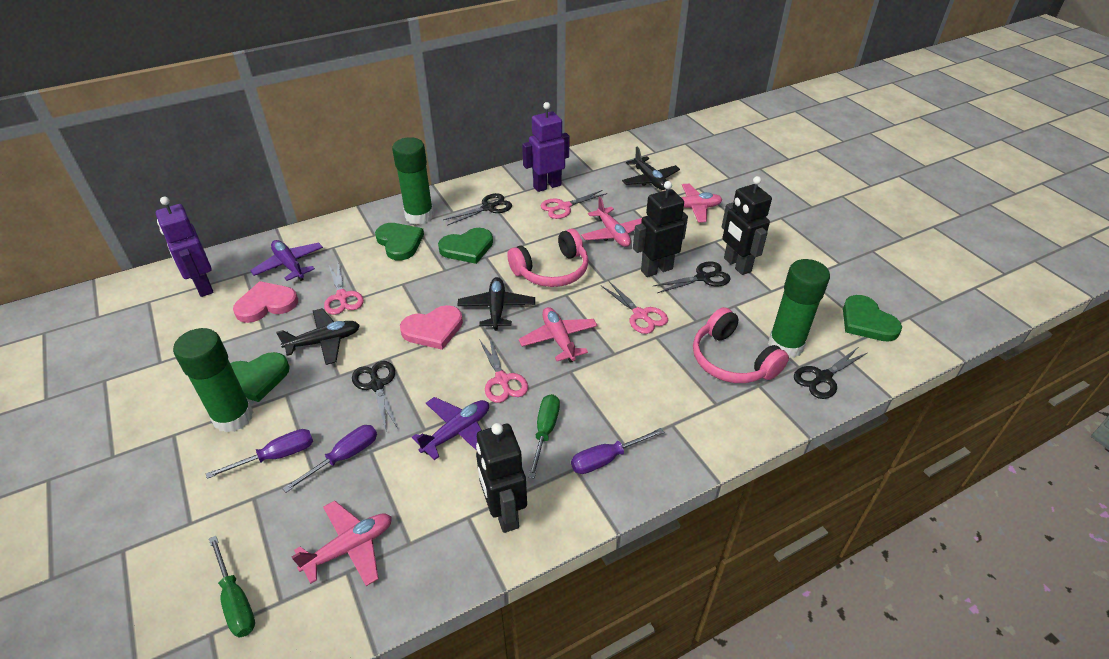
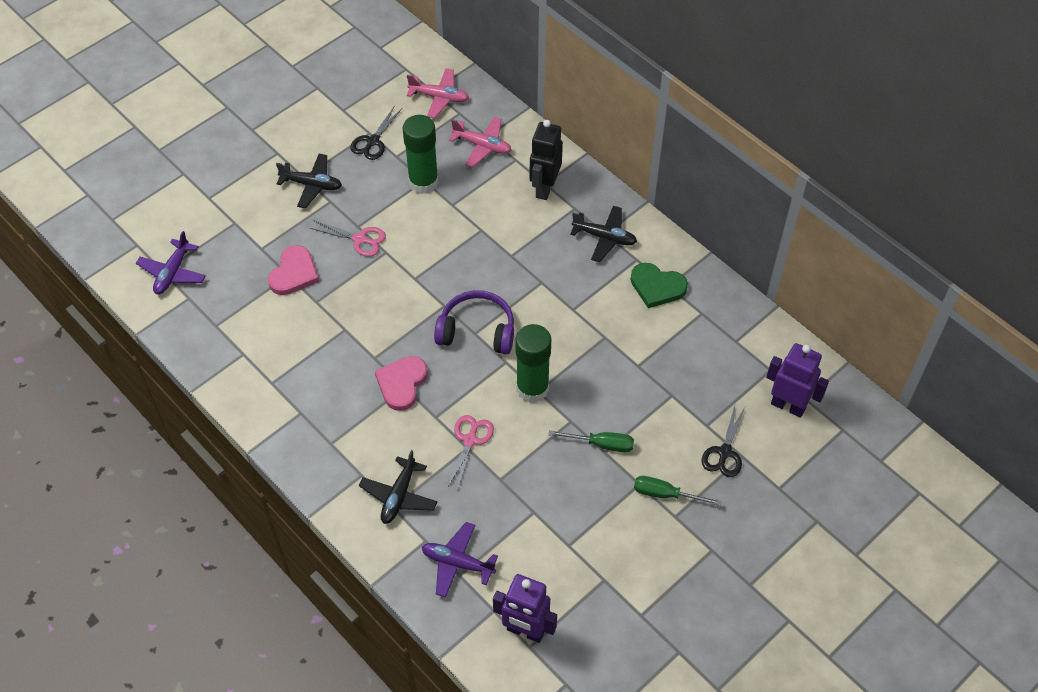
black robot: 3 -> 1
black scissors: 4 -> 2
green glue stick: 3 -> 2
green heart: 4 -> 1
pink headphones: 2 -> 0
pink plane: 4 -> 2
pink scissors: 4 -> 2
purple headphones: 0 -> 1
purple screwdriver: 3 -> 0

